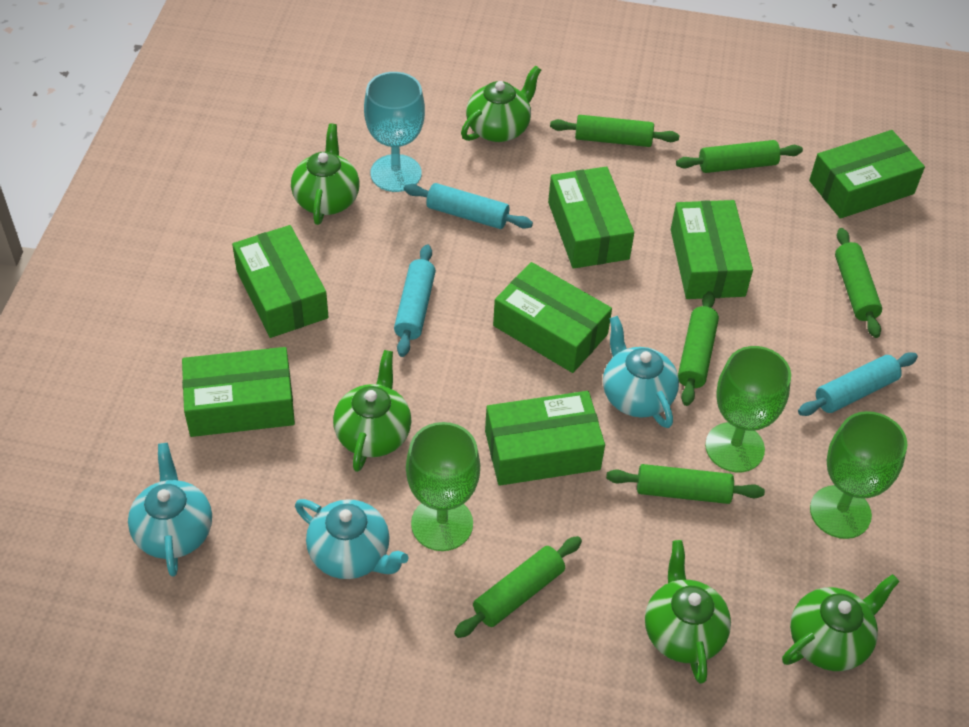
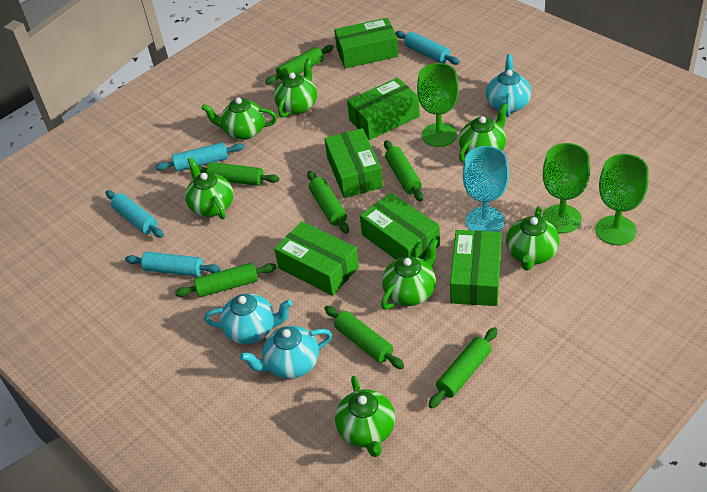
green box: 7 -> 6
green rolling pin: 6 -> 7
green teapot: 5 -> 7
turquoise rolling pin: 3 -> 4

